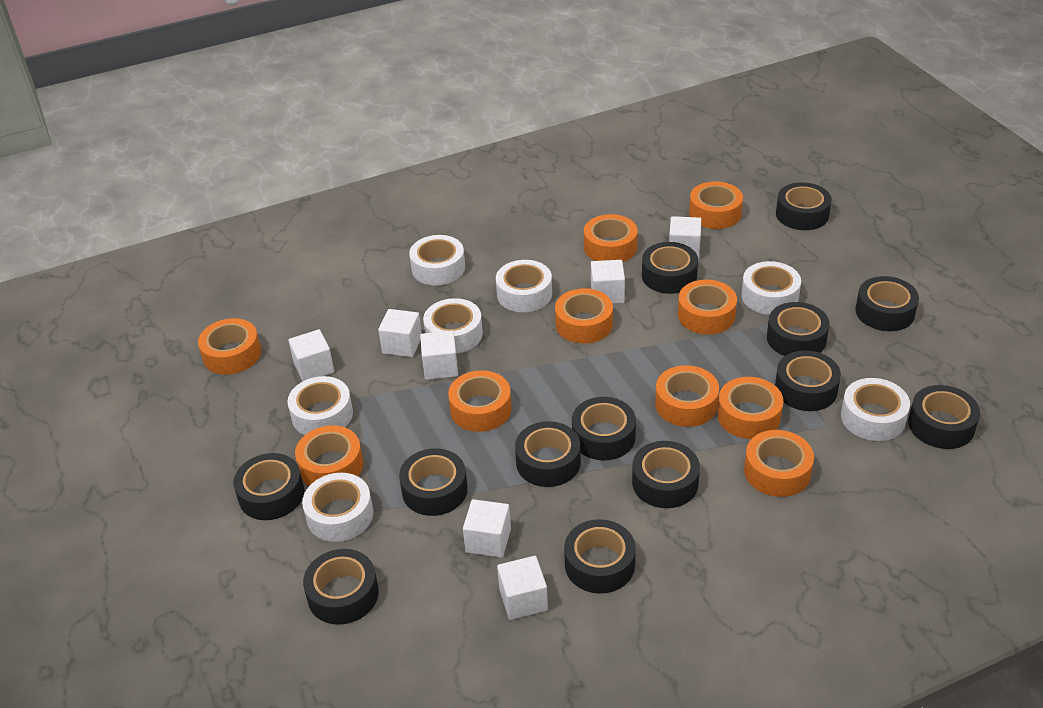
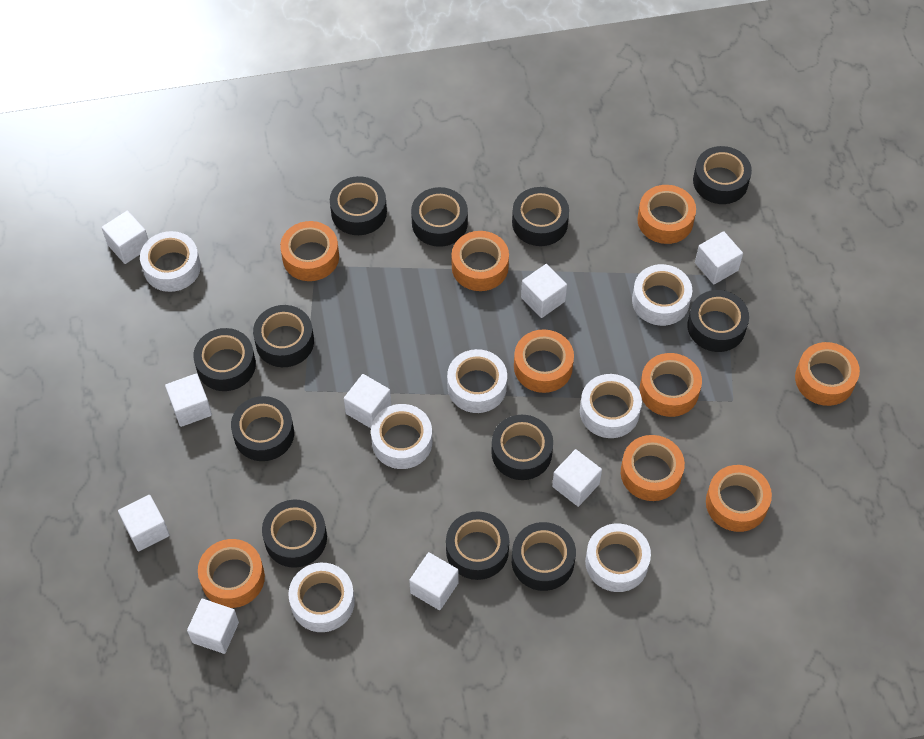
black tape: 13 -> 12
orange tape: 10 -> 9
white cube: 7 -> 9

